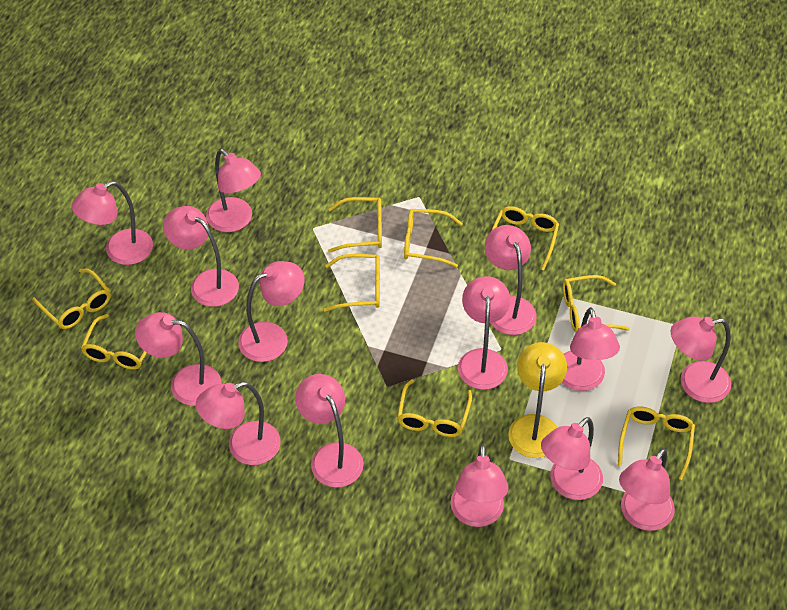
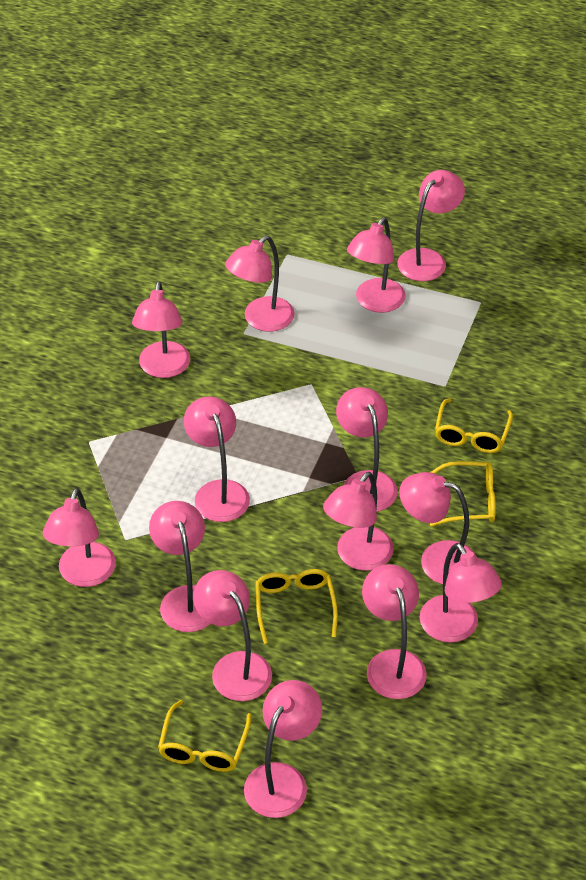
yellow glasses: 9 -> 4
yellow lamp: 1 -> 0

